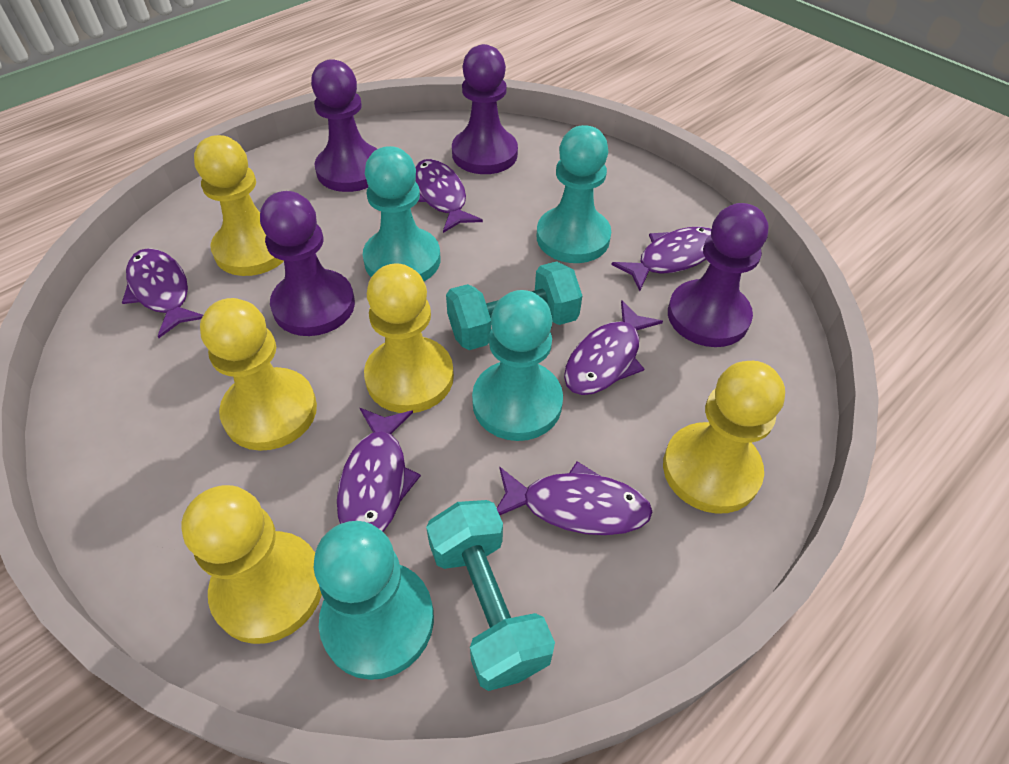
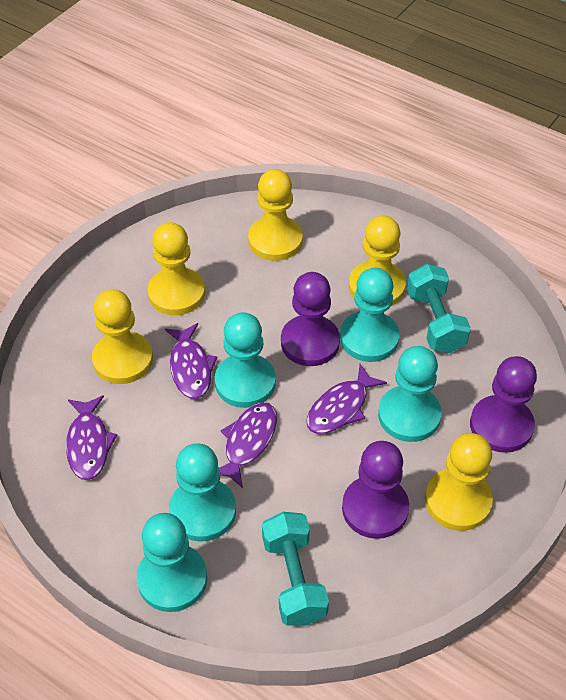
purple fish: 6 -> 4
purple pawn: 4 -> 3
turquoise pawn: 4 -> 5

